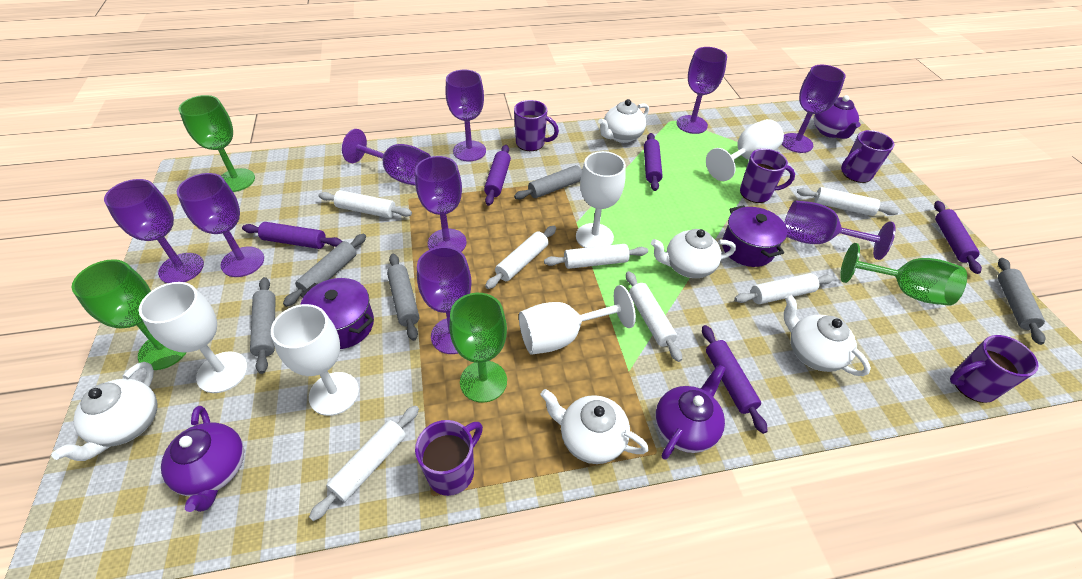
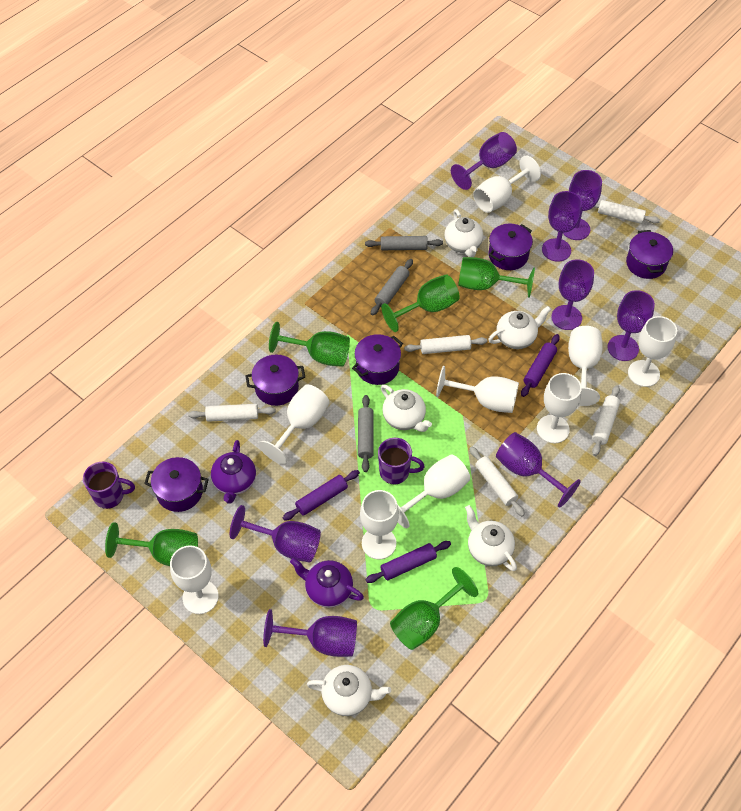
green goblet: 4 -> 5
grey rolling pin: 5 -> 3
purple goblet: 9 -> 8
purple mug: 5 -> 2
purple pot: 2 -> 5
purple rolling pin: 5 -> 3
purple teapot: 3 -> 2
white goblet: 5 -> 9
white rolling pin: 7 -> 5

